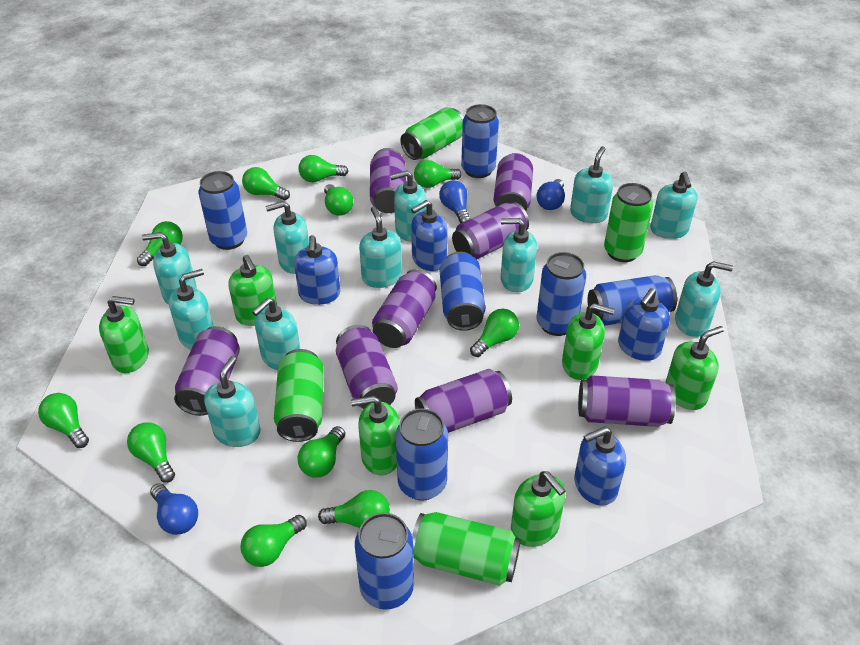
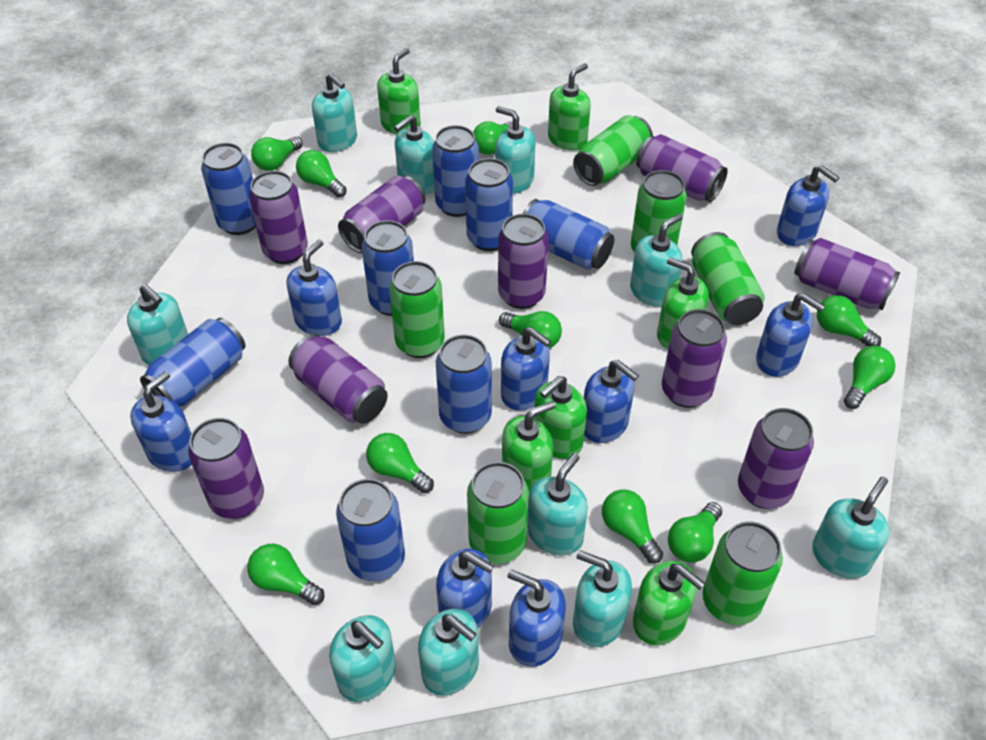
blue can: 7 -> 8
blue light bulb: 3 -> 0
blue soap dispenser: 4 -> 8
green can: 4 -> 6
green light bulb: 11 -> 10
purple can: 8 -> 9
turquoise soap dispenser: 11 -> 10

